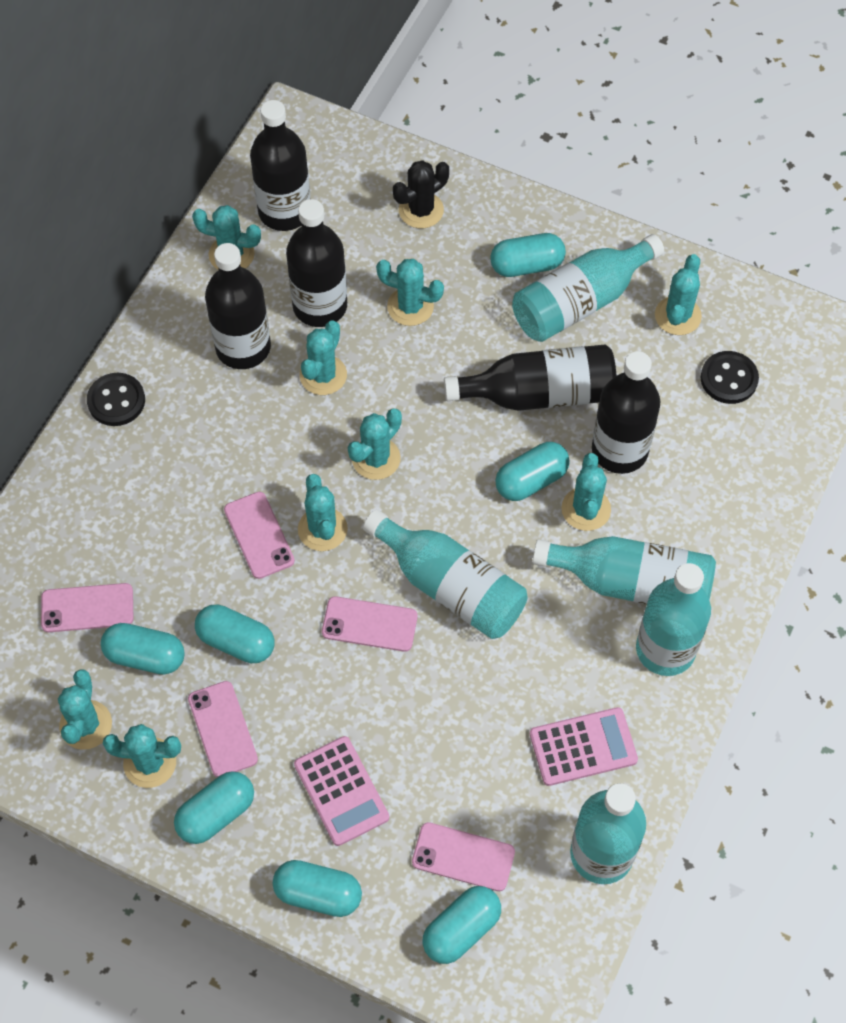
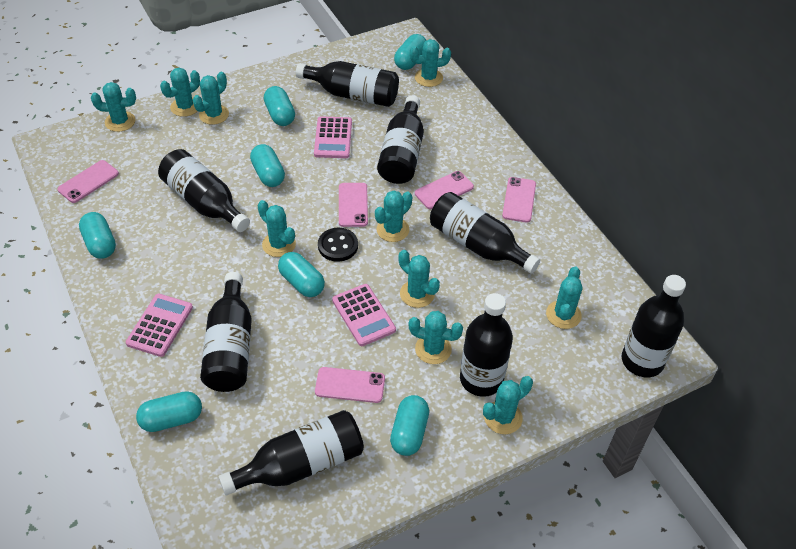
black bottle: 5 -> 8
black button: 2 -> 1
black cactus: 1 -> 0
pink calculator: 2 -> 3
turquoise bottle: 5 -> 0
turquoise cactus: 9 -> 10

